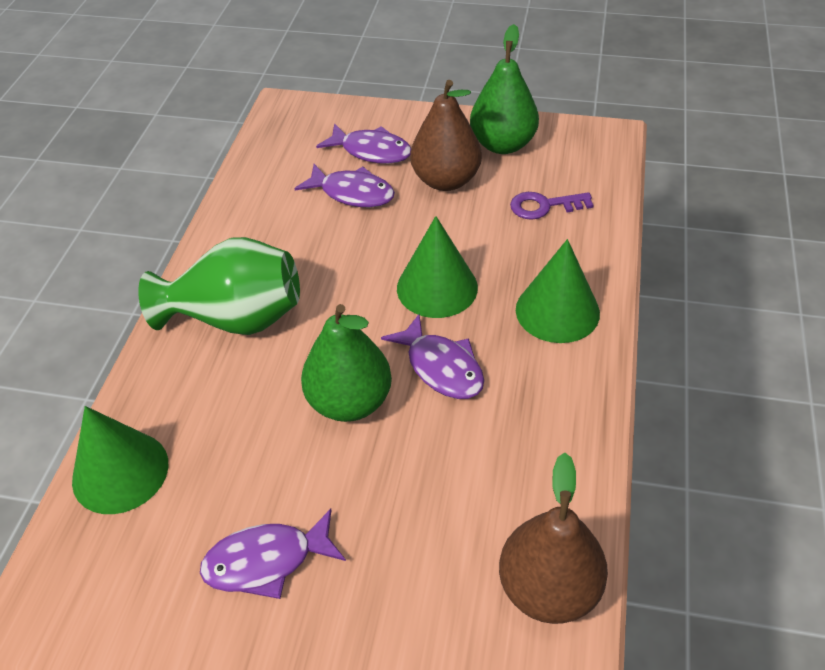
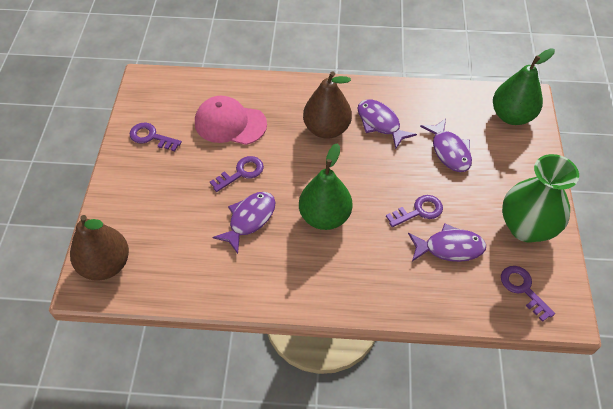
green cone: 3 -> 0
pink cap: 0 -> 1
purple key: 1 -> 4

